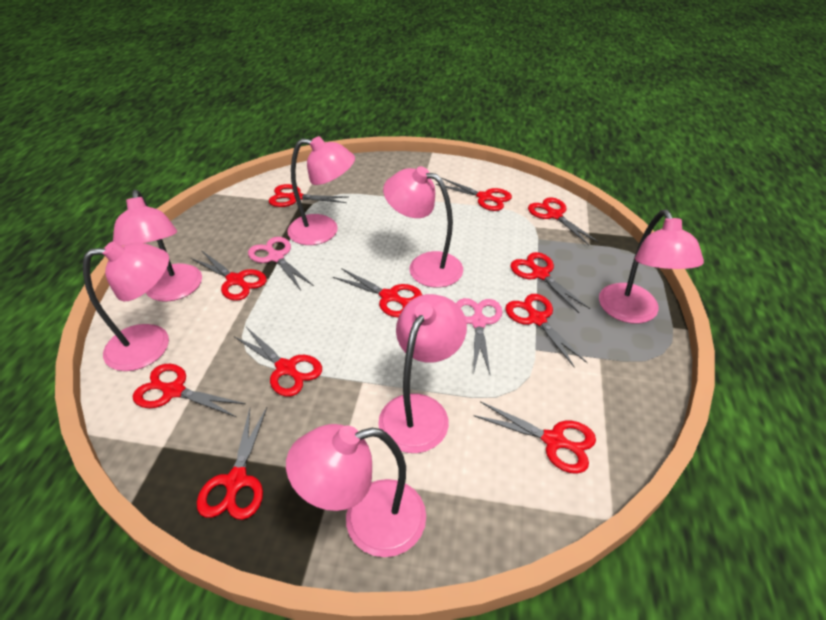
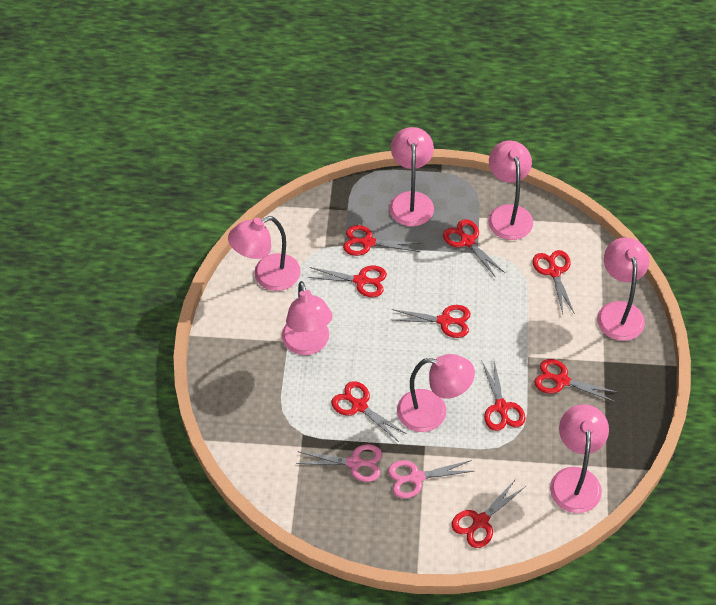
red scissors: 11 -> 9

